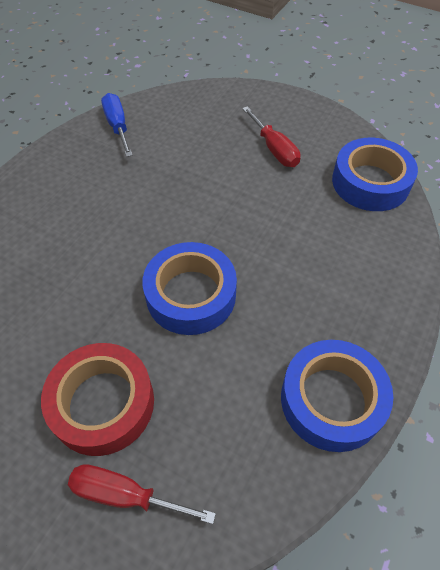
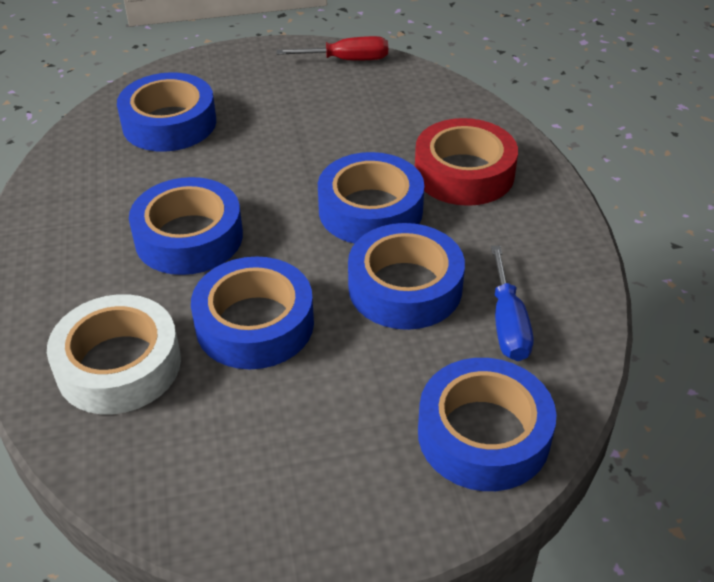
blue tape: 3 -> 6
red screwdriver: 2 -> 1
white tape: 0 -> 1

